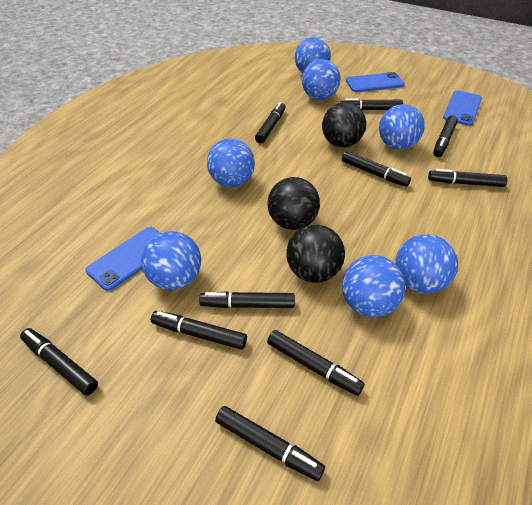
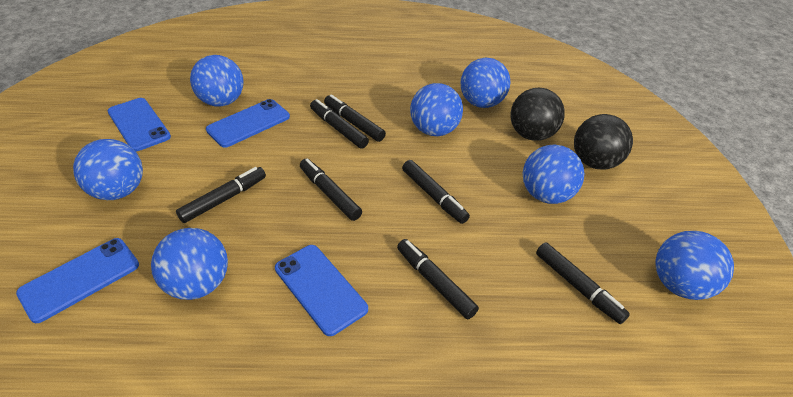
black ball: 3 -> 2
black marker: 10 -> 7
blue phone: 3 -> 4

